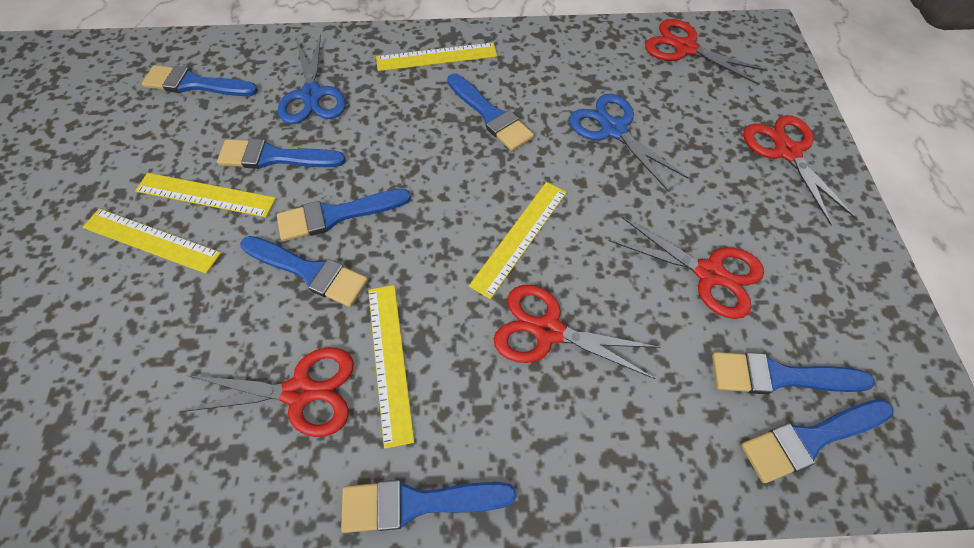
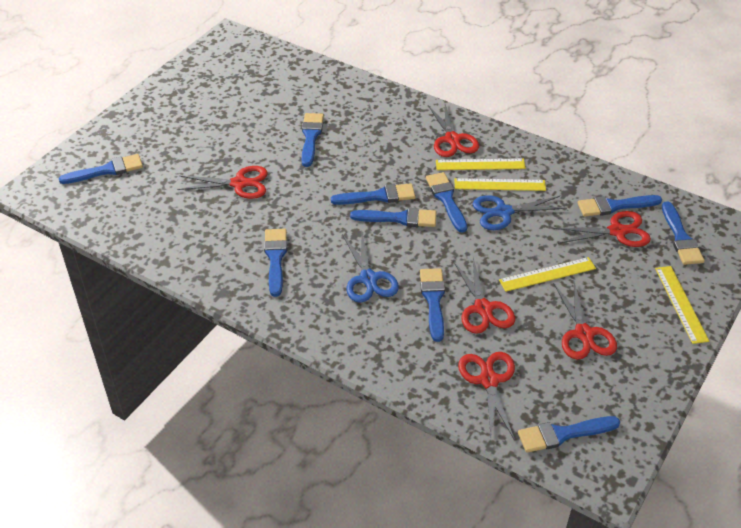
blue brush: 8 -> 10
red scissors: 5 -> 6
yellow ruler: 5 -> 4

